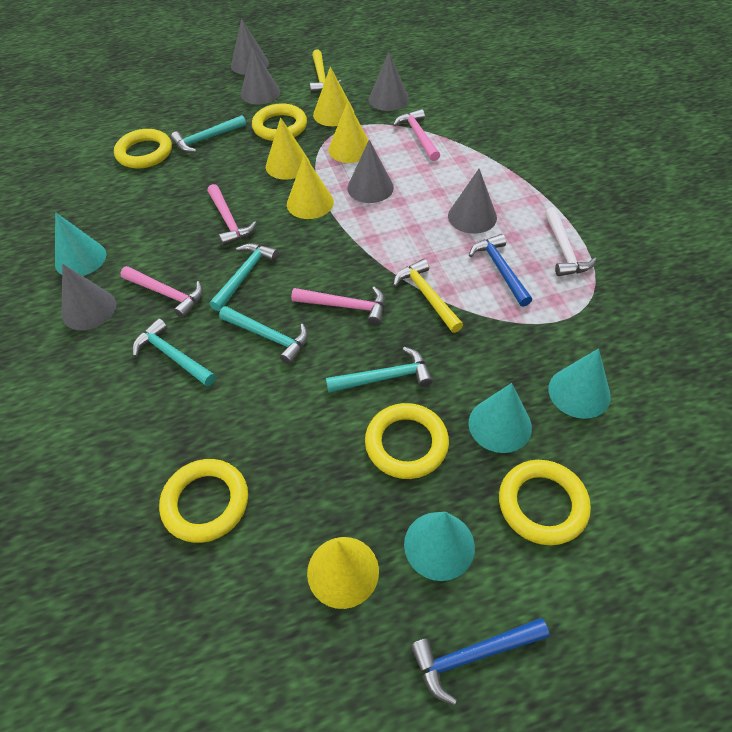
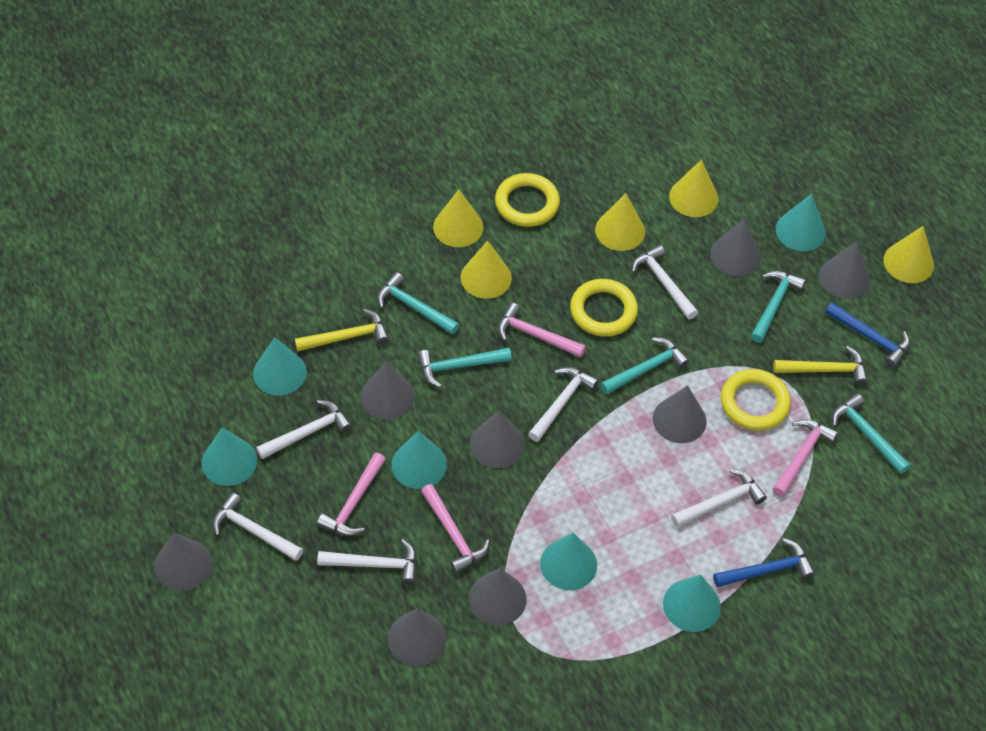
grey cone: 6 -> 8
turquoise cone: 4 -> 6
white hammer: 1 -> 6
yellow ring: 5 -> 3

